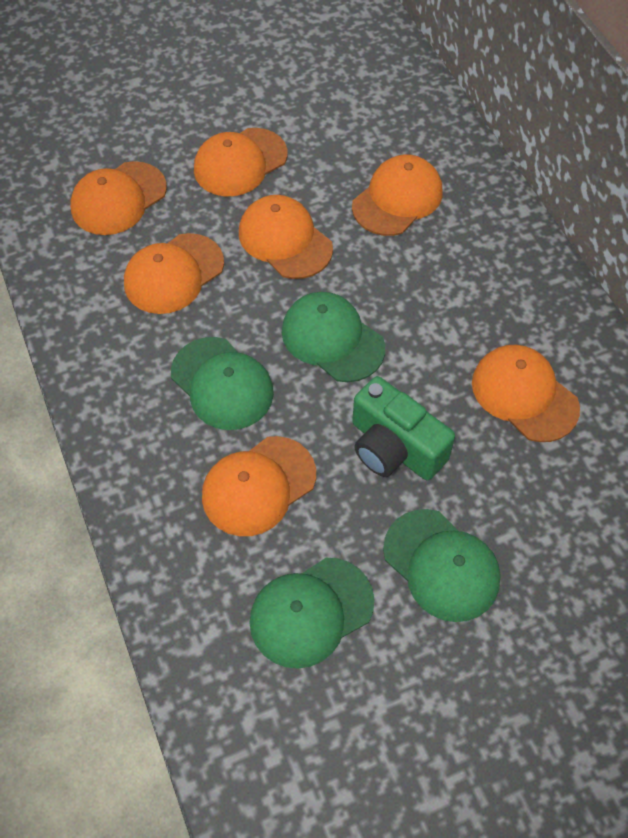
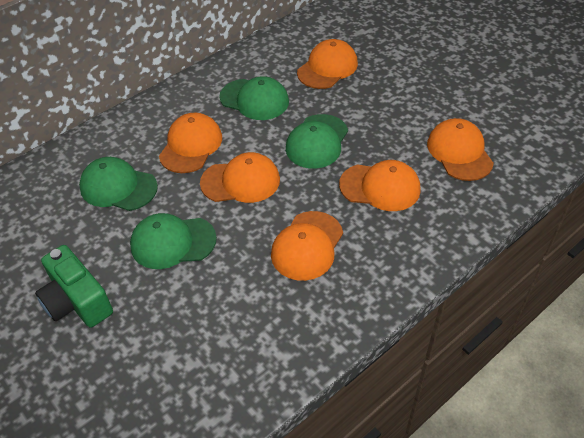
orange cap: 7 -> 6

